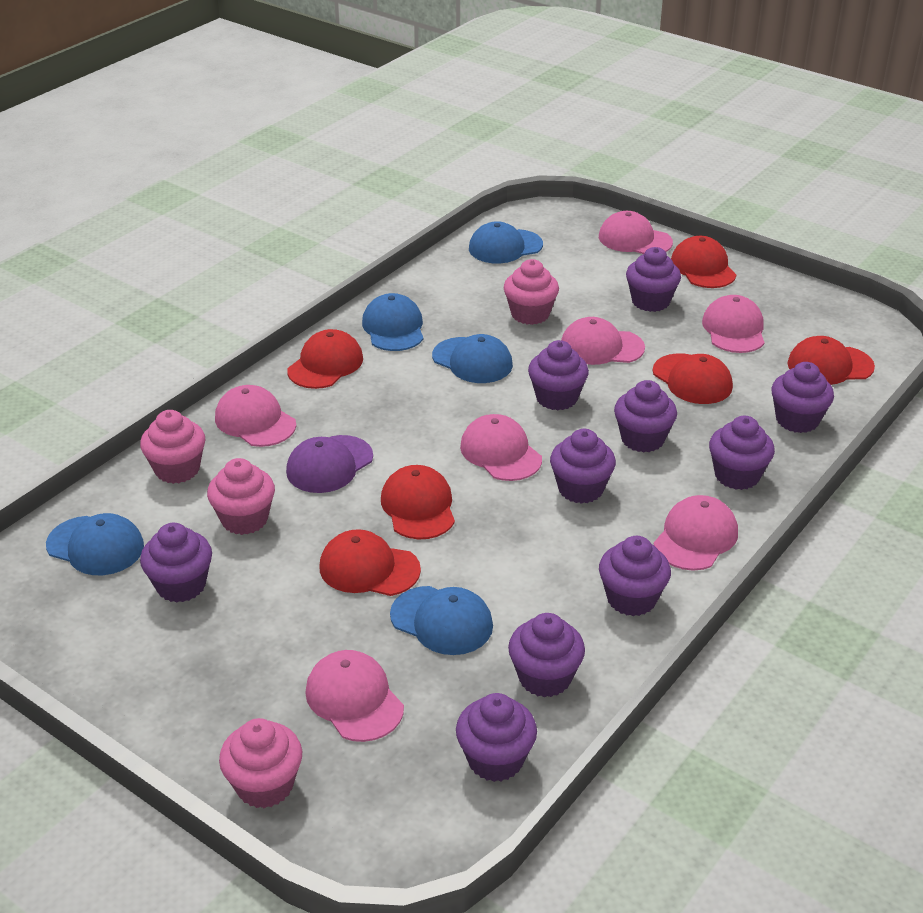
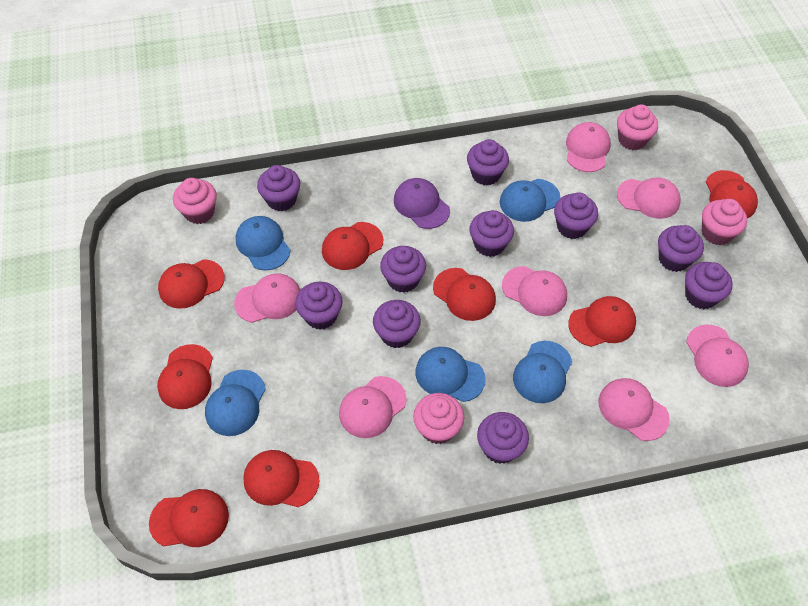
red cap: 6 -> 8

